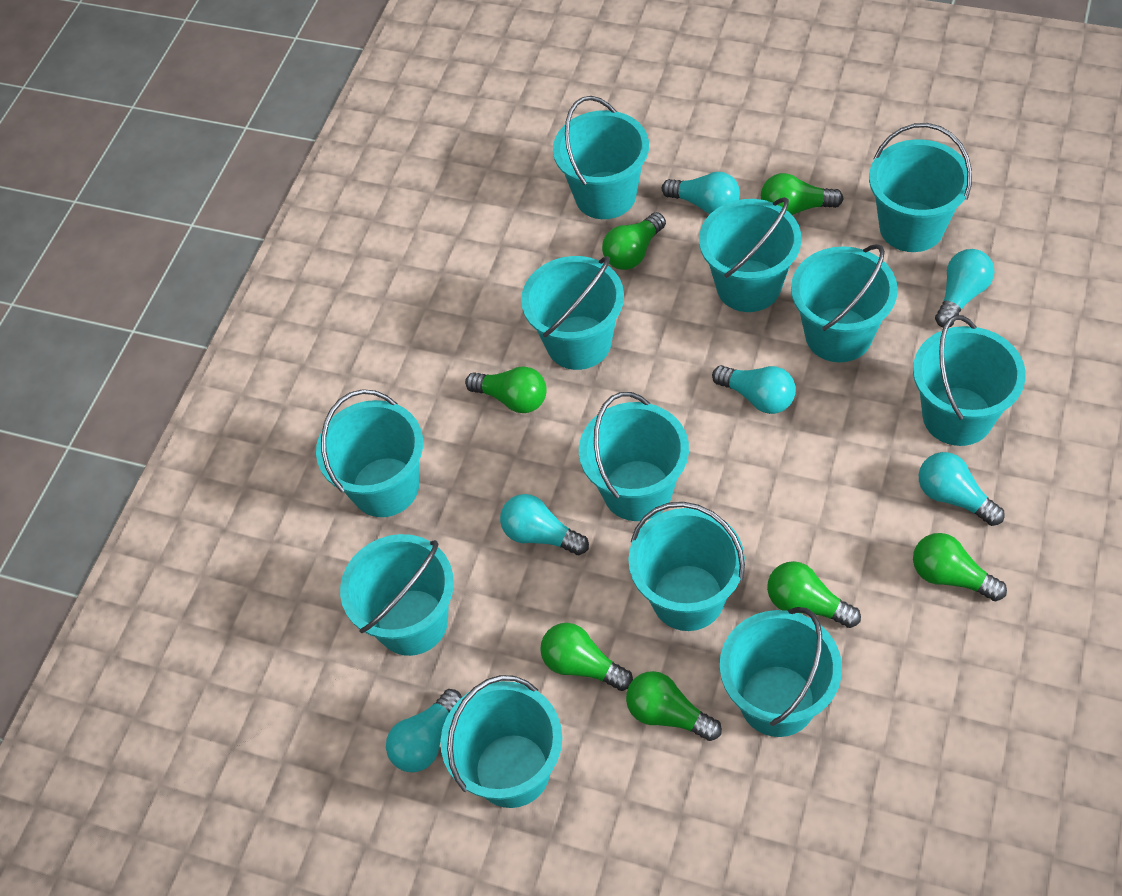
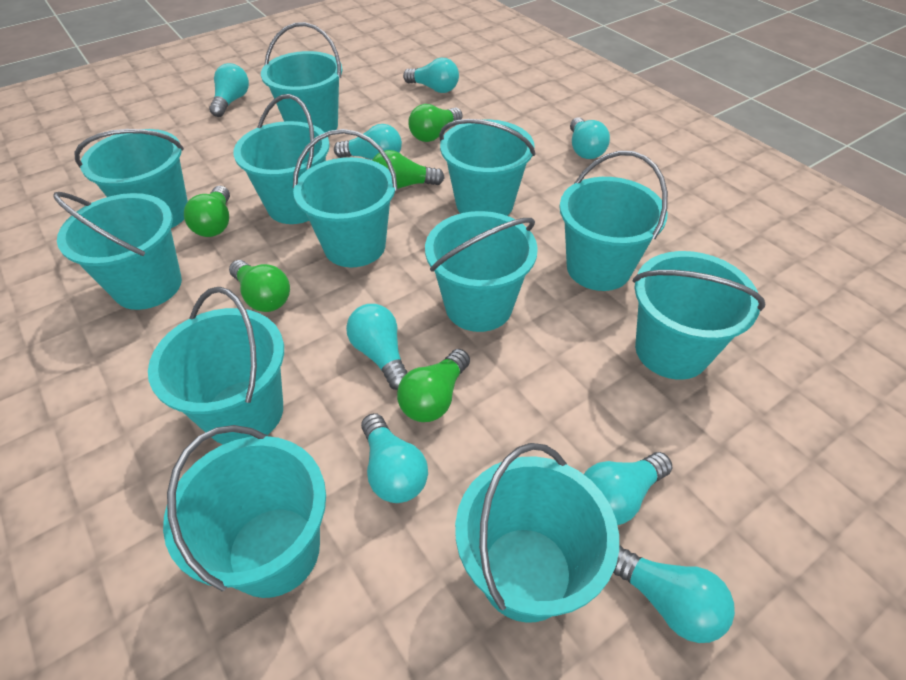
green light bulb: 7 -> 5
turquoise light bulb: 6 -> 8

